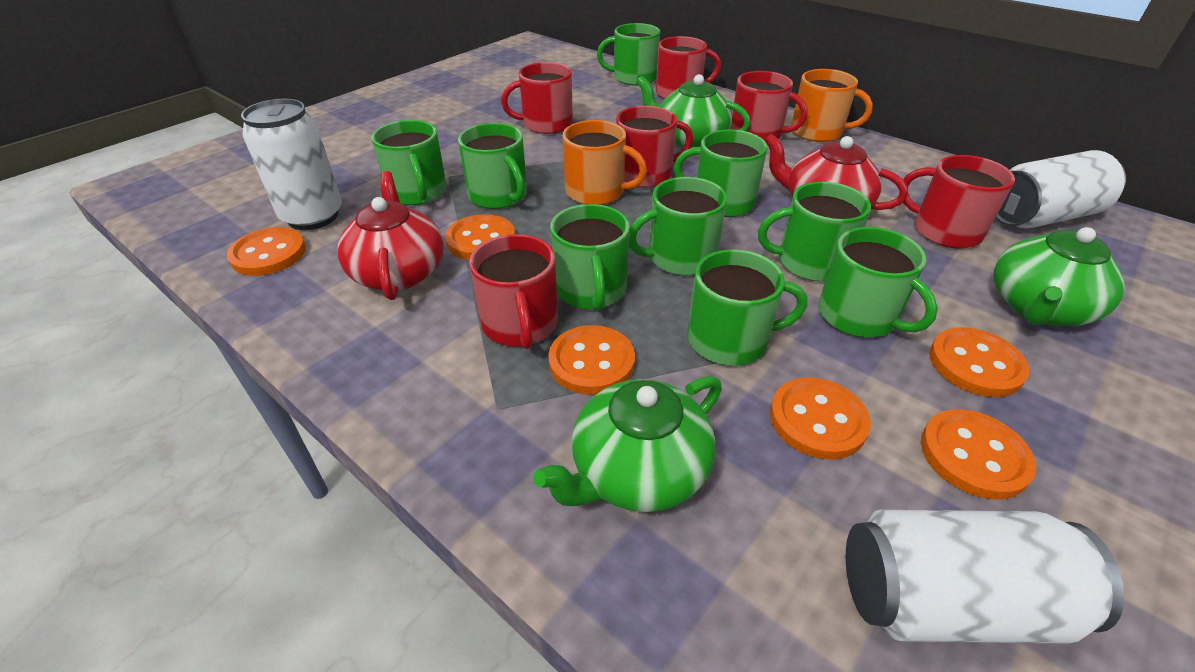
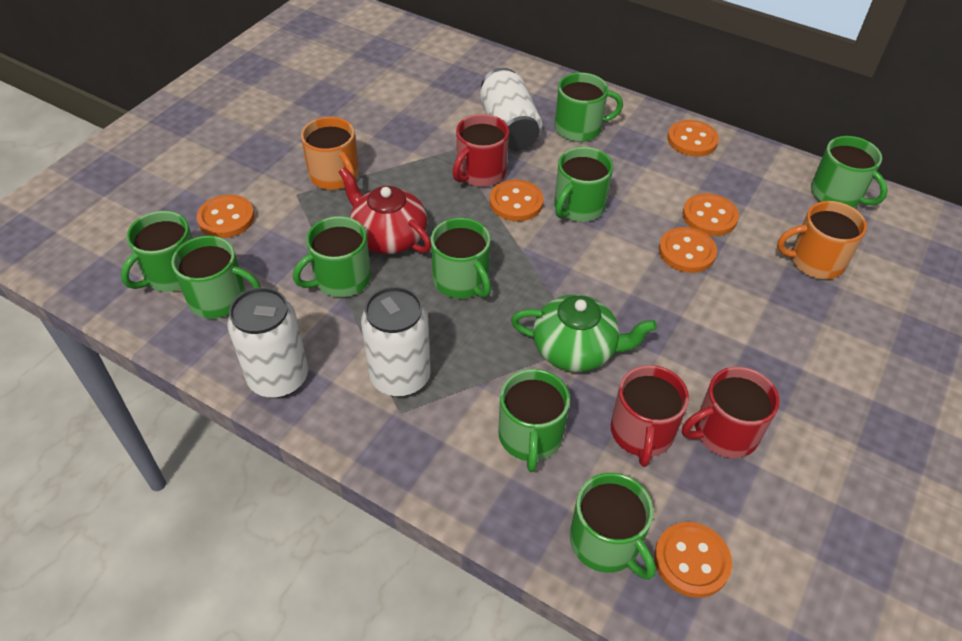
green teapot: 3 -> 1
red mug: 6 -> 3
red teapot: 2 -> 1

